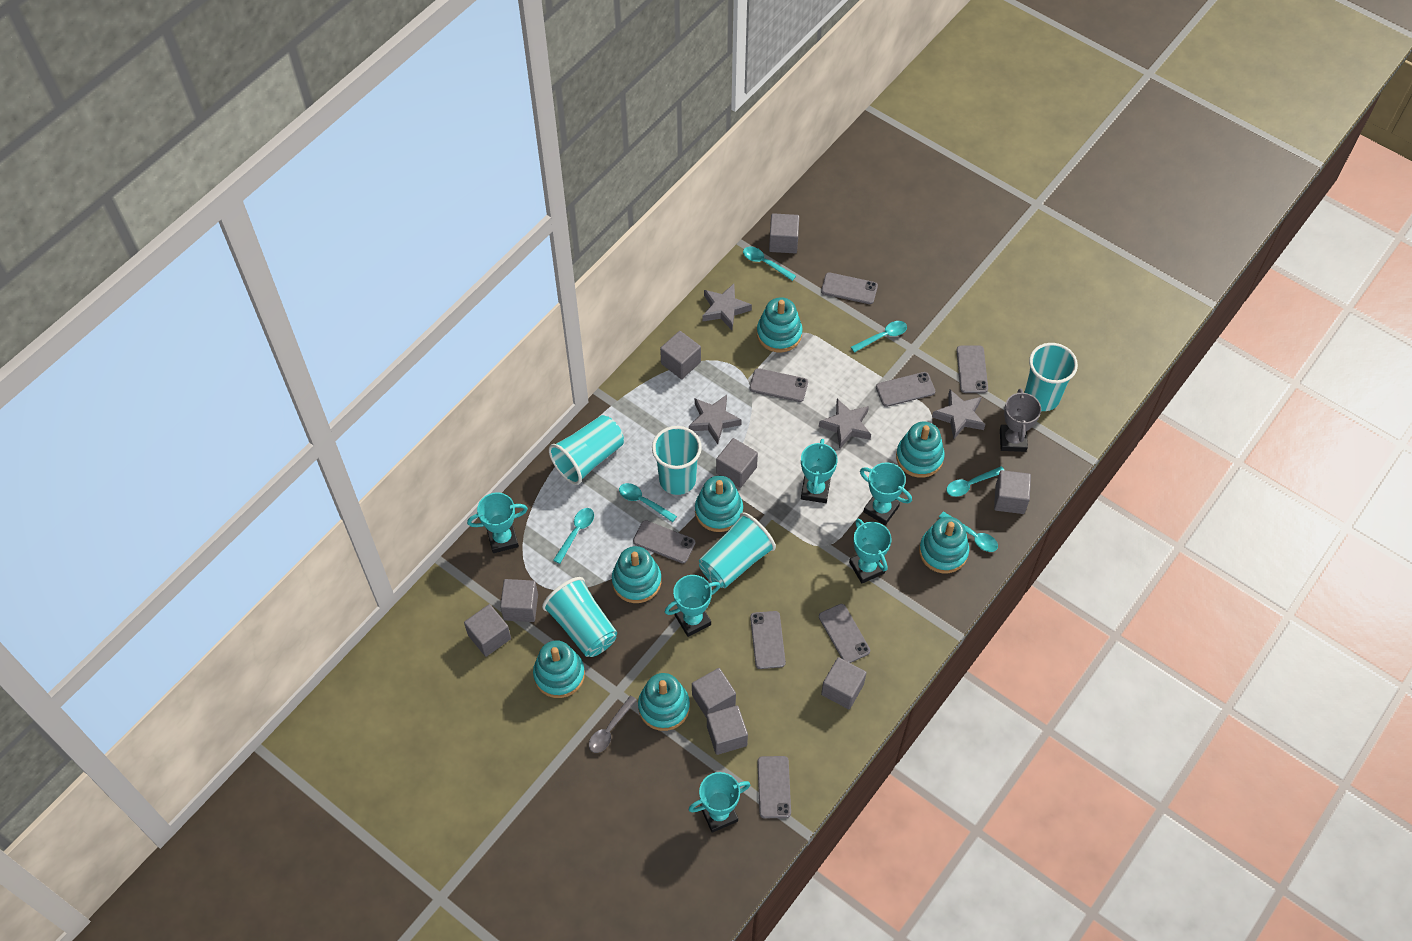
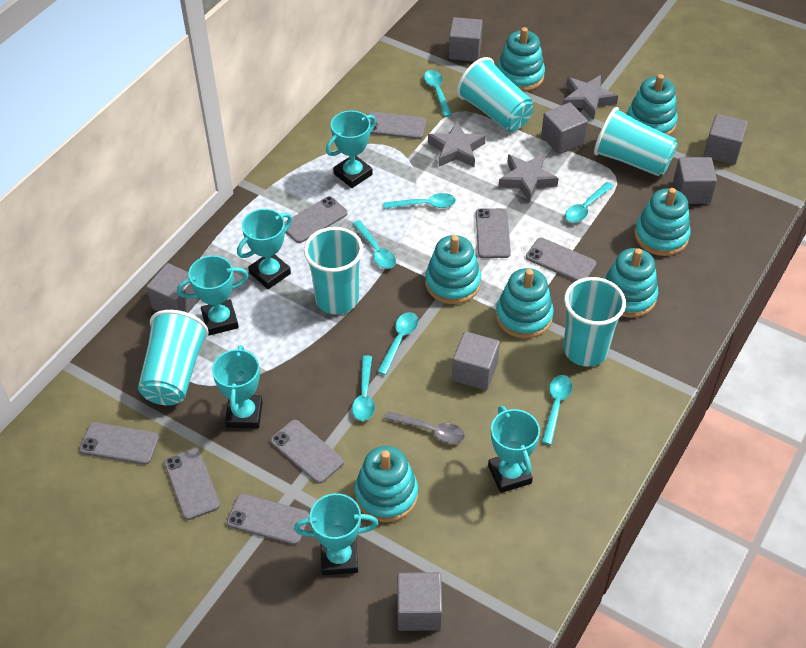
grey cube: 9 -> 7
grey star: 4 -> 3
grey trophy: 1 -> 0
turquoise spoon: 6 -> 7

